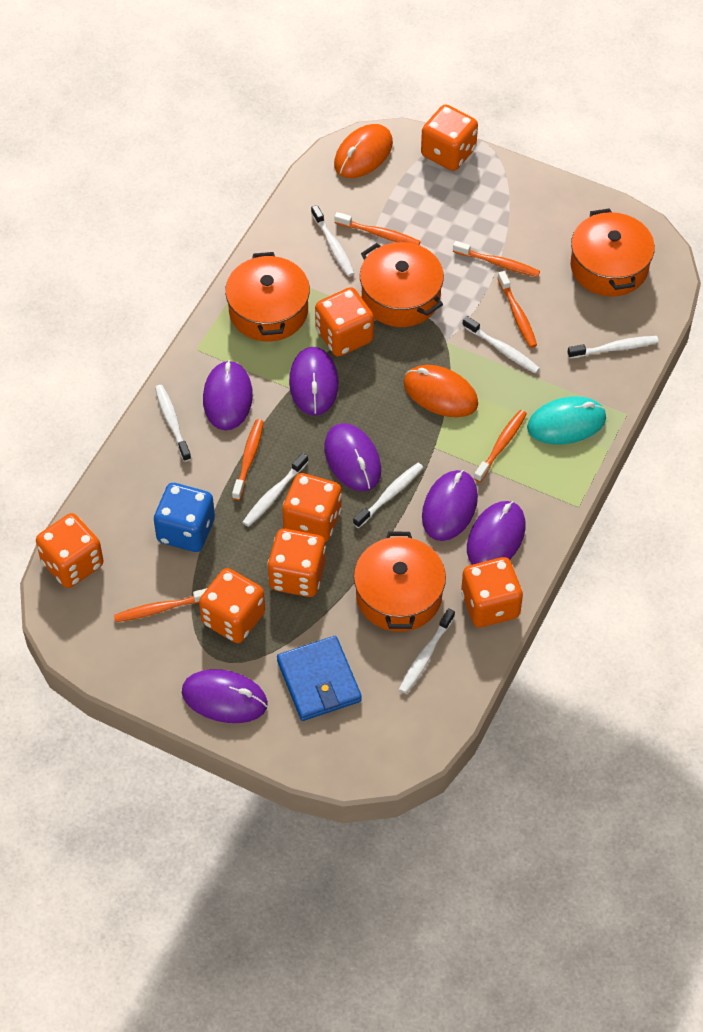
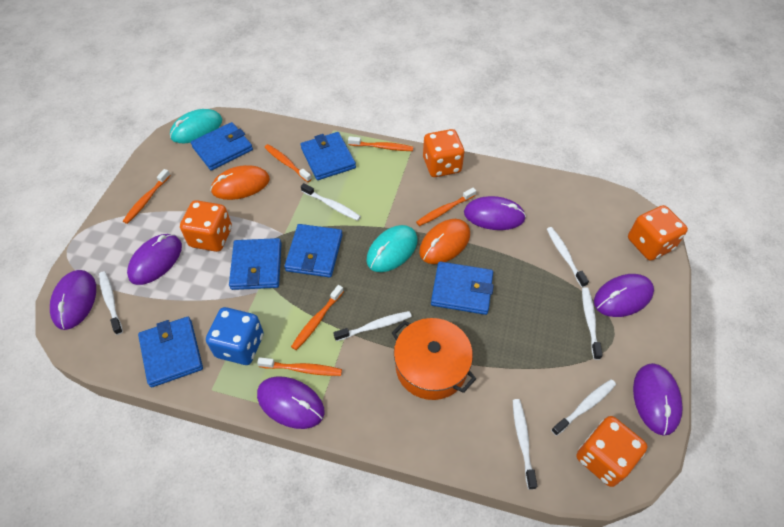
blue wallet: 1 -> 6
orange dice: 7 -> 4
orange pot: 4 -> 1
turquoise mouse: 1 -> 2

